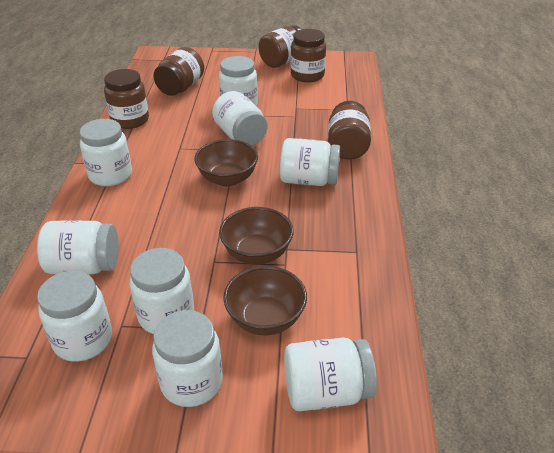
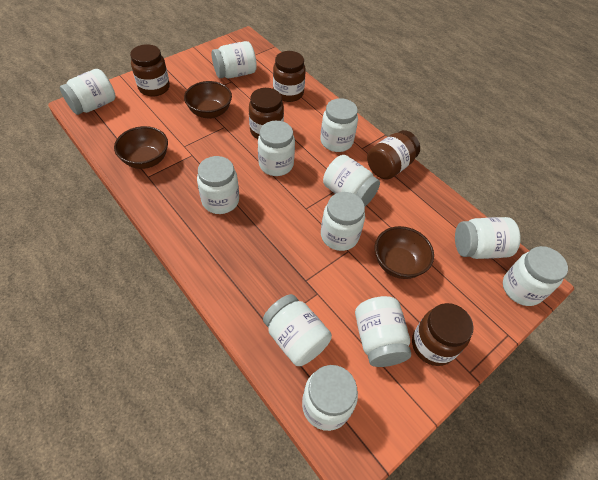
white jar: 9 -> 12

